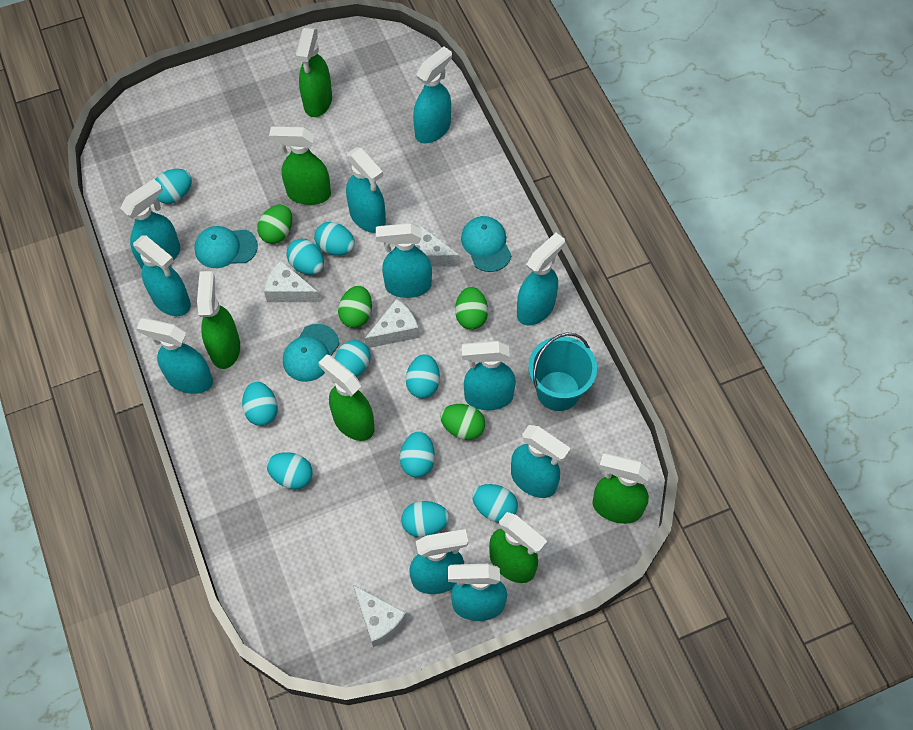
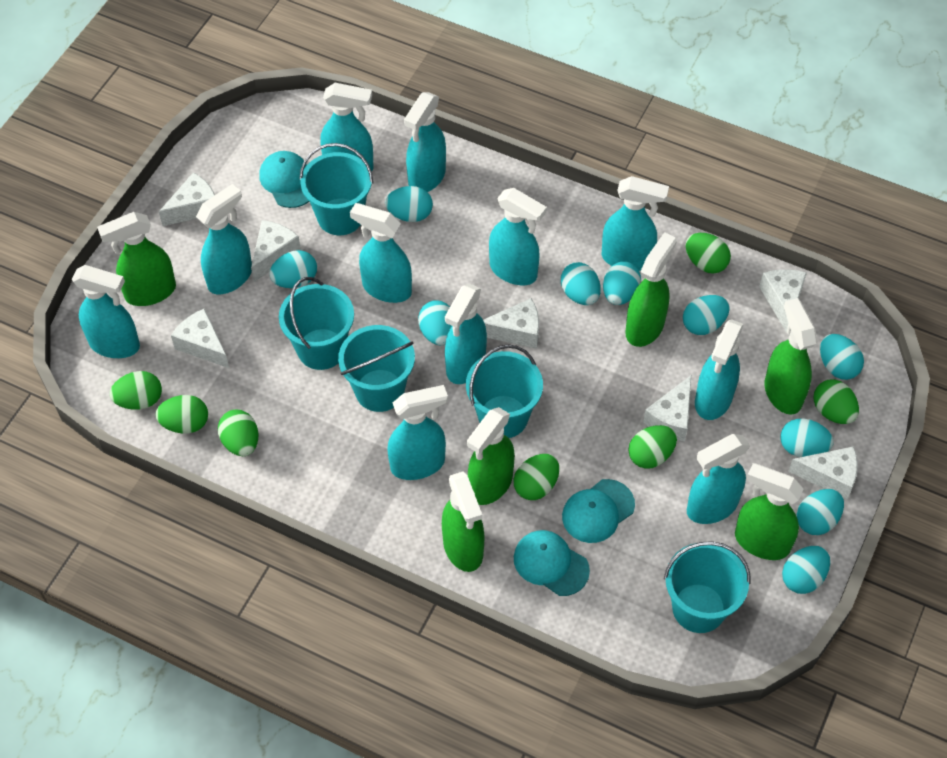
green egg: 4 -> 7
turquoise bucket: 1 -> 5
white cheese: 4 -> 7

